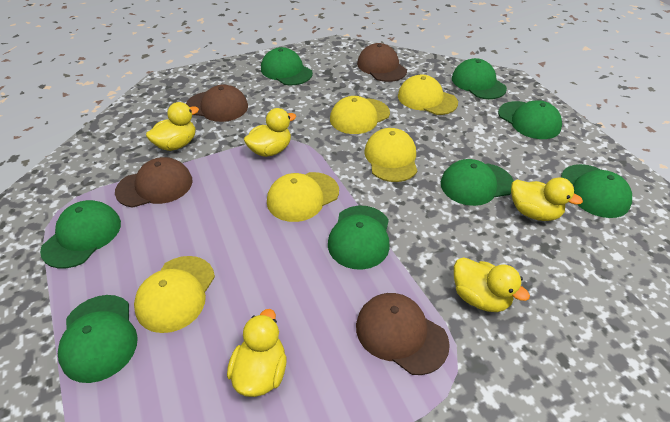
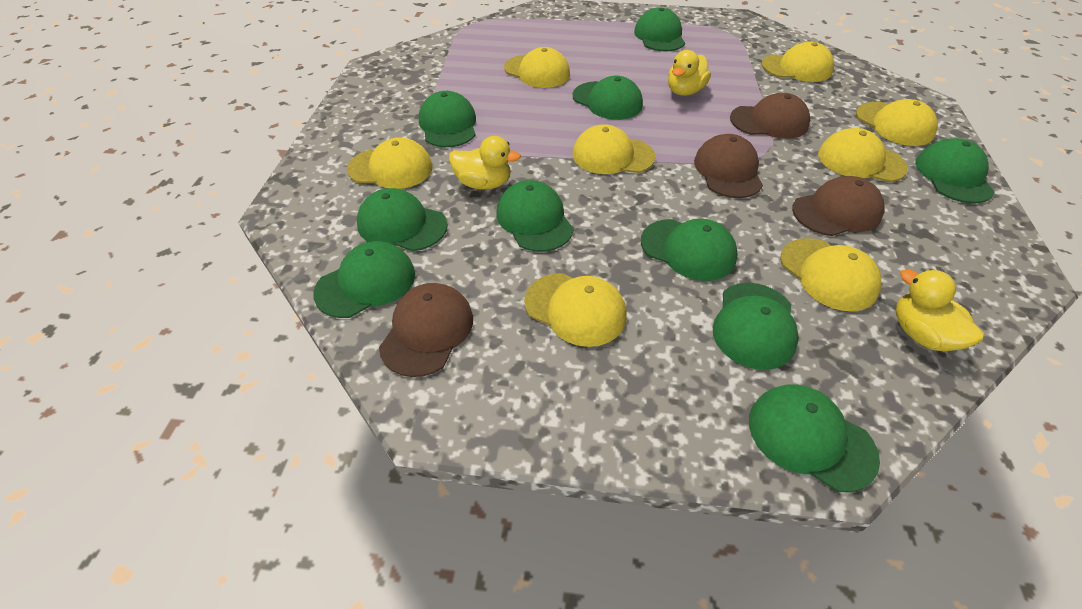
green cap: 8 -> 10
yellow cap: 5 -> 8
yellow duck: 5 -> 3

